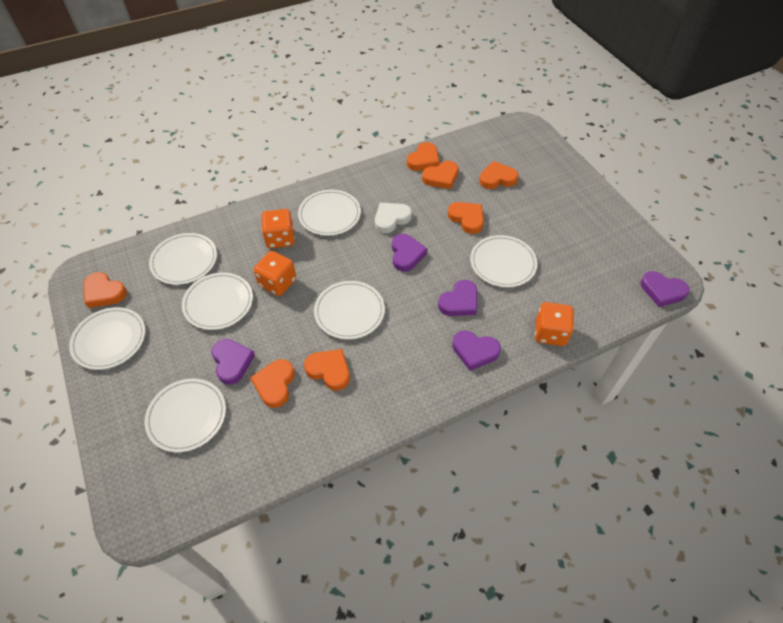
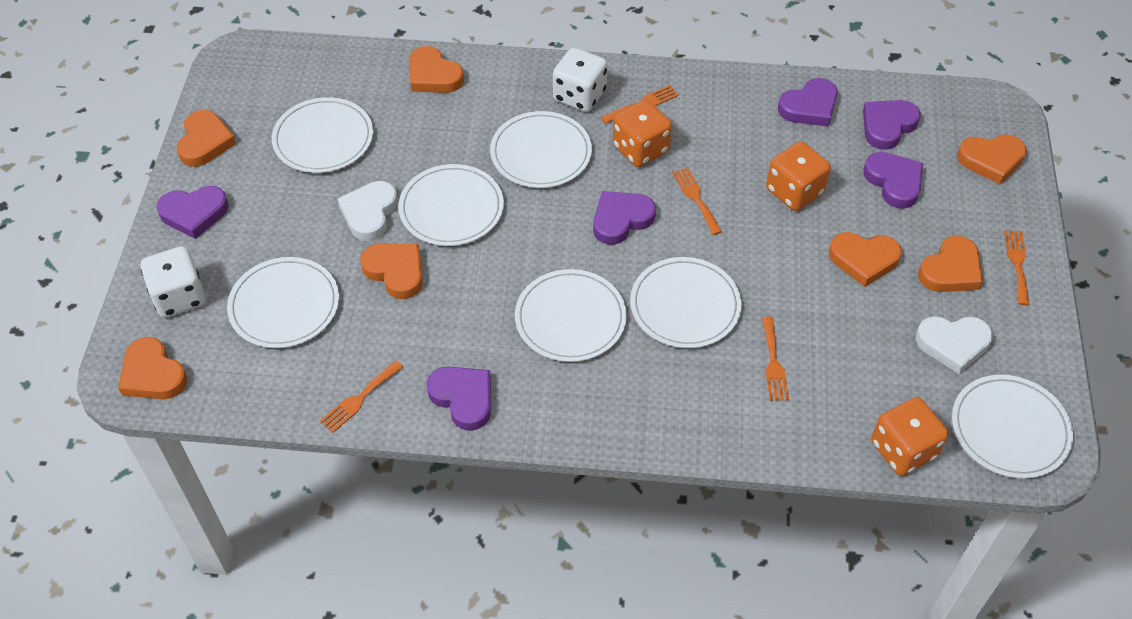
orange fork: 0 -> 5
purple heart: 5 -> 6
white dice: 0 -> 2
white heart: 1 -> 2

